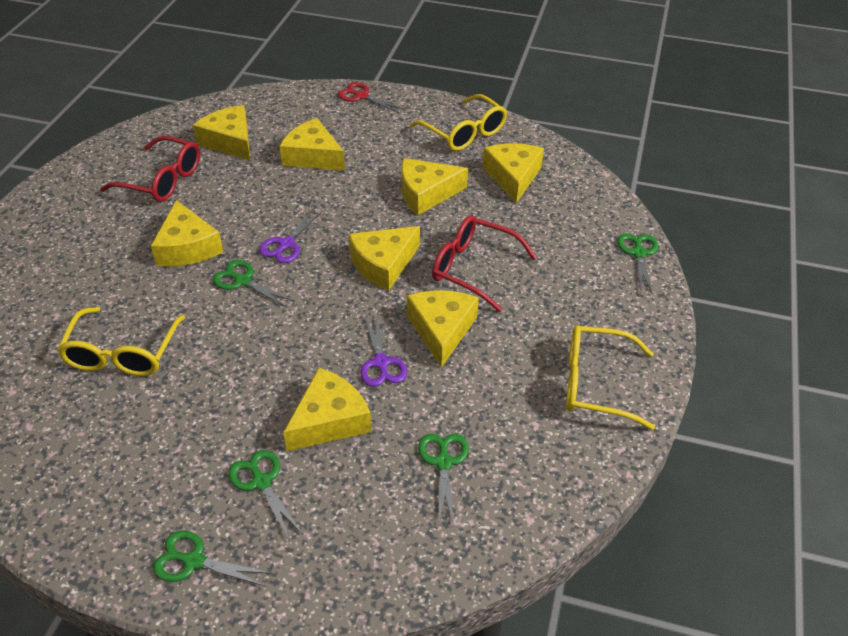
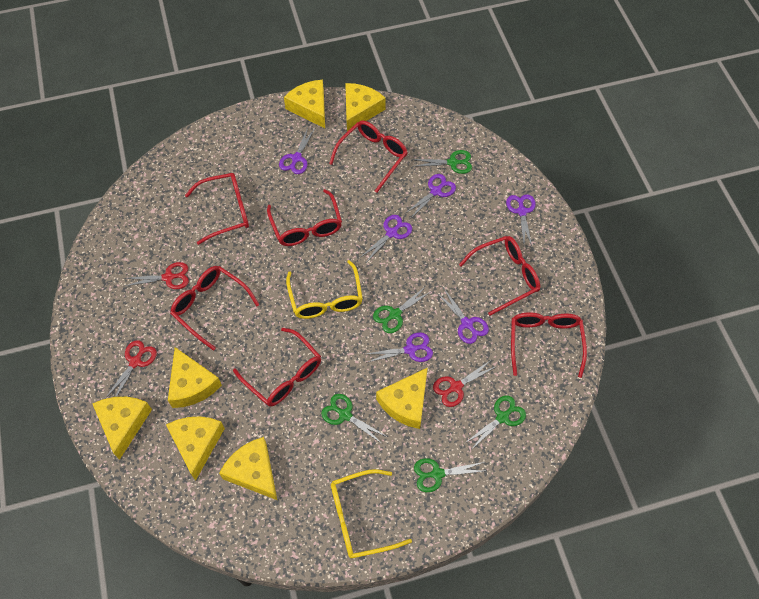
purple scissors: 2 -> 6
red glasses: 2 -> 7
red scissors: 1 -> 3
yellow cheese: 8 -> 7
yellow glasses: 3 -> 2

